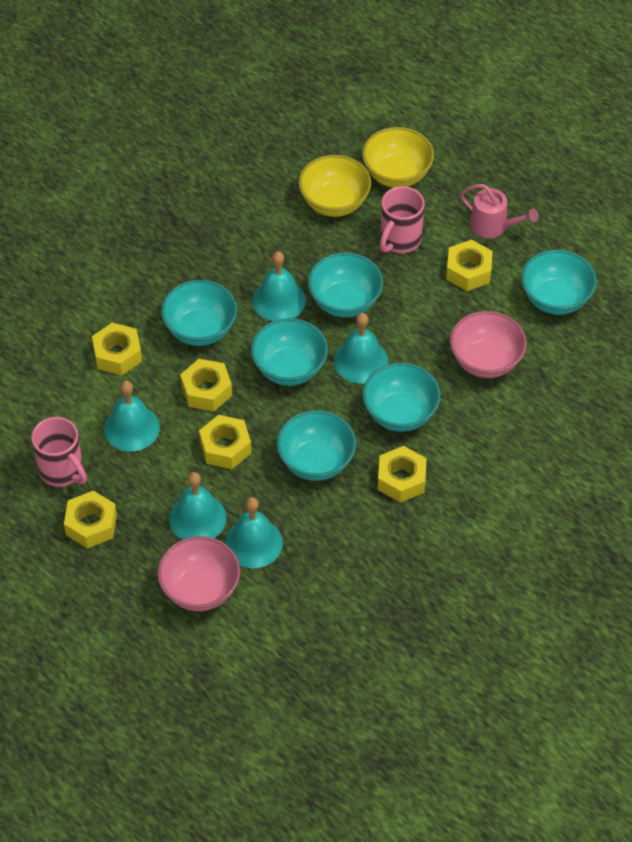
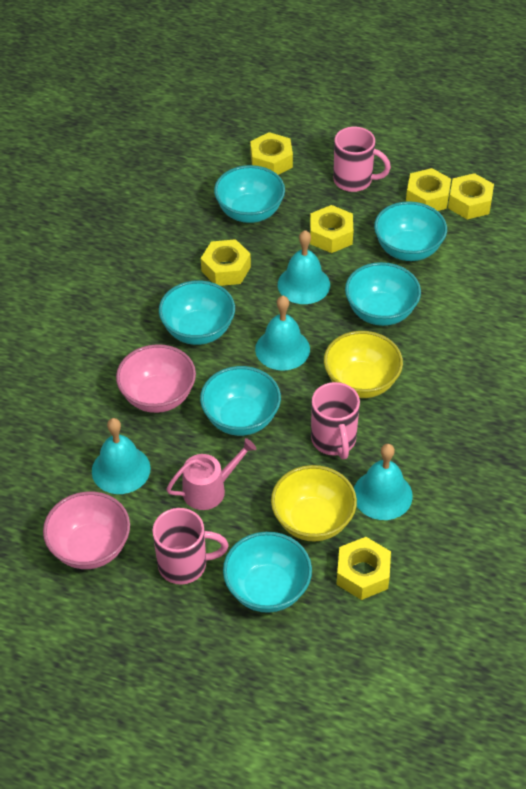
pink mug: 2 -> 3
turquoise bell: 5 -> 4

